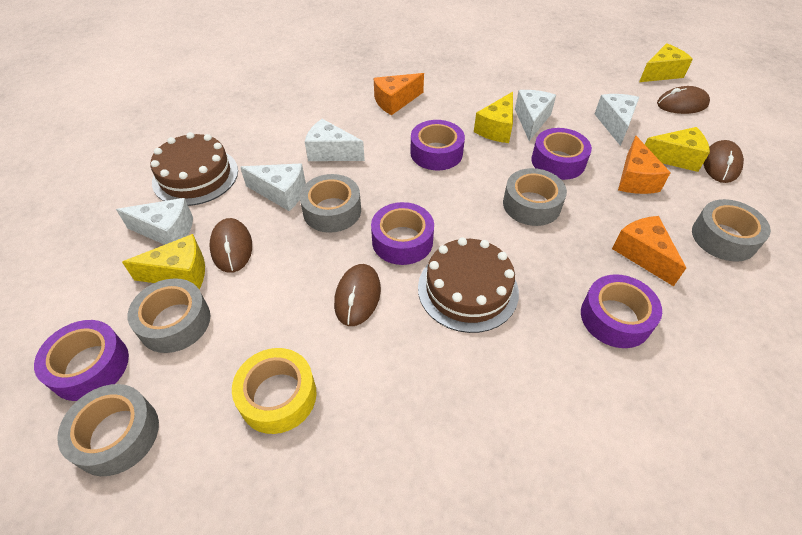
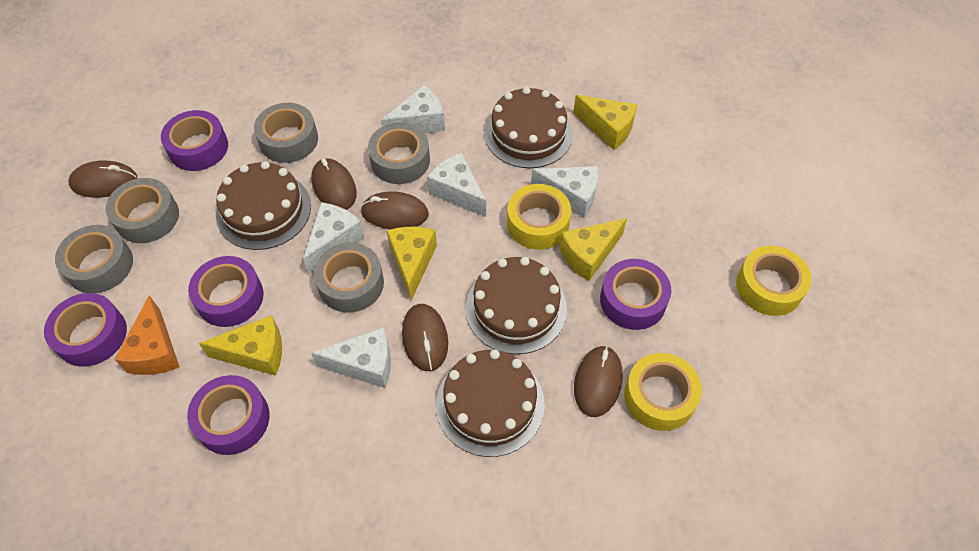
brown cake: 2 -> 4
brown mouse: 4 -> 5
orange cheese: 3 -> 1
yellow tape: 1 -> 3

